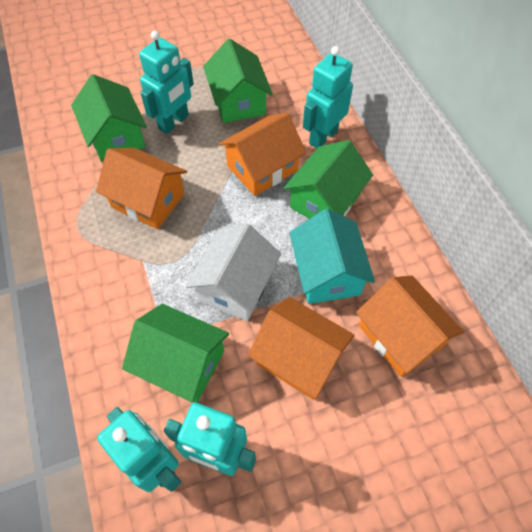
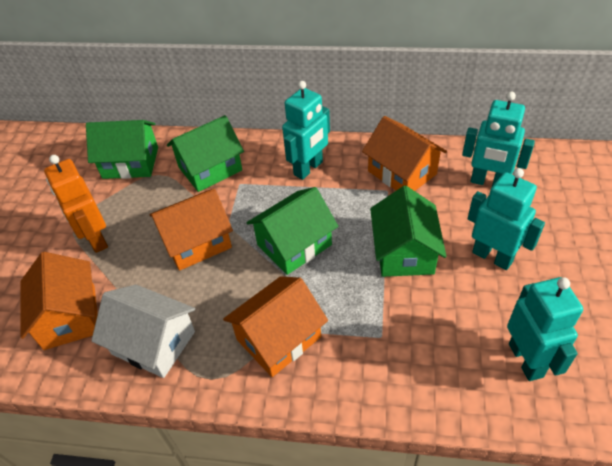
orange robot: 0 -> 1
turquoise house: 1 -> 0

